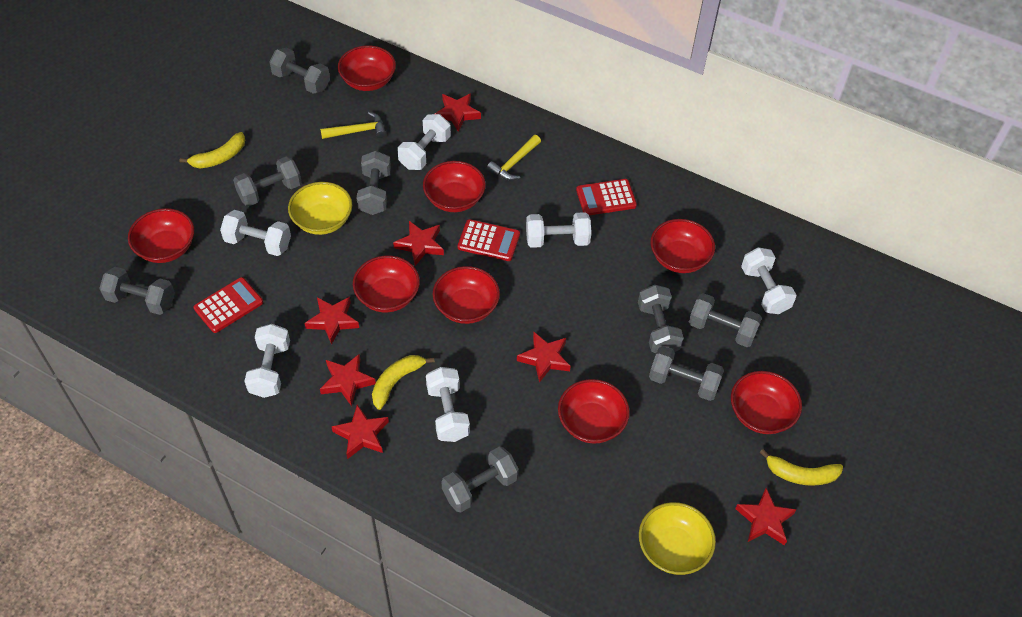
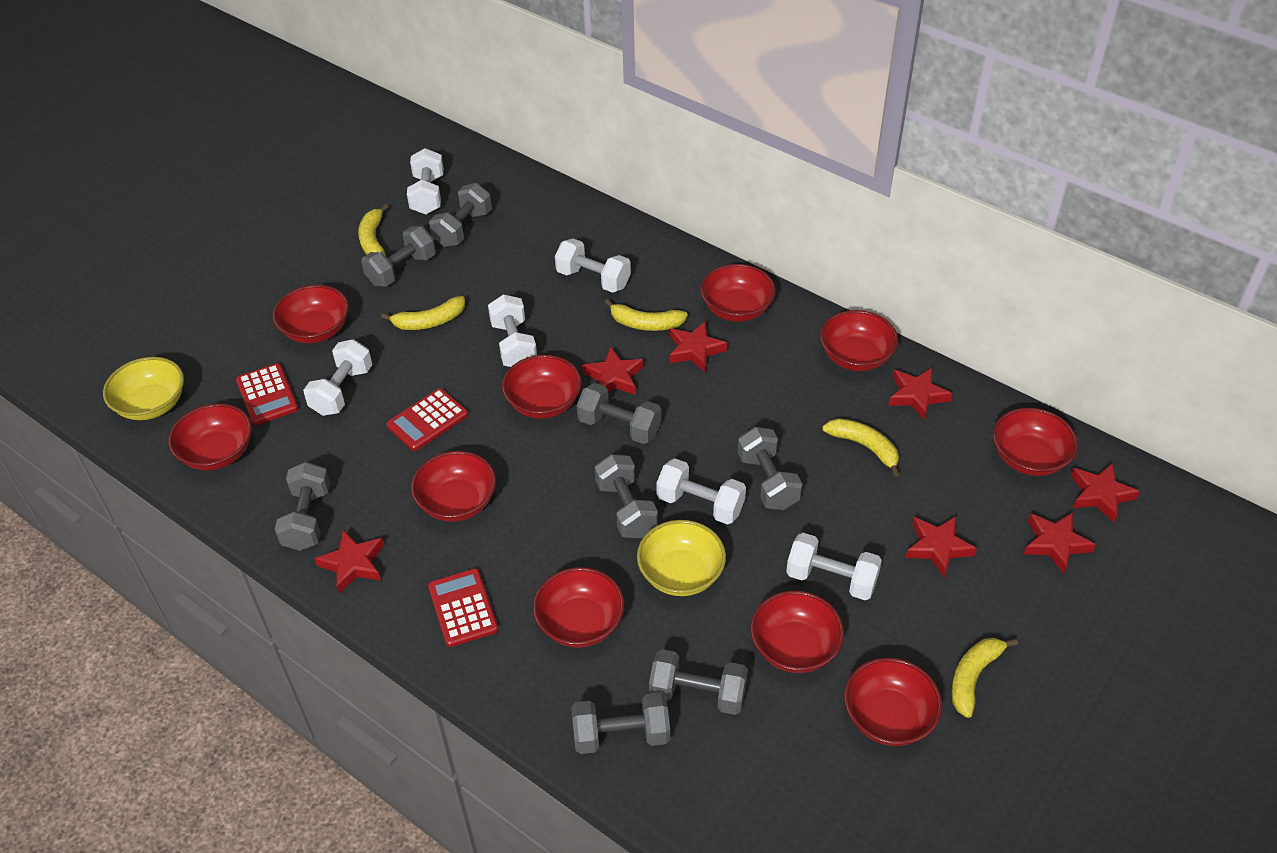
red bowl: 8 -> 10
yellow banana: 3 -> 5
yellow hammer: 2 -> 0

